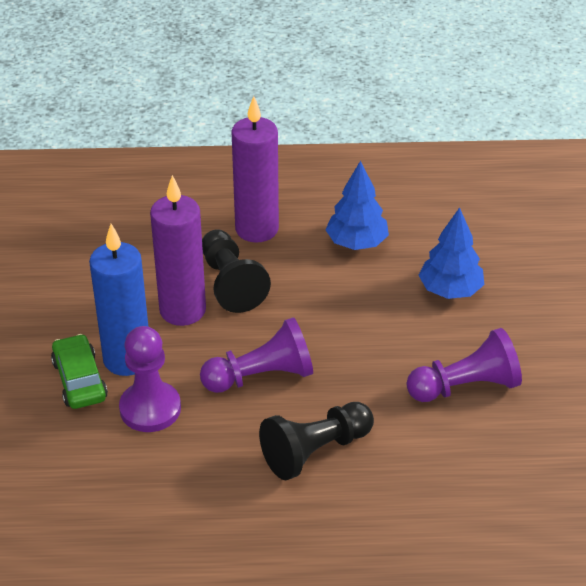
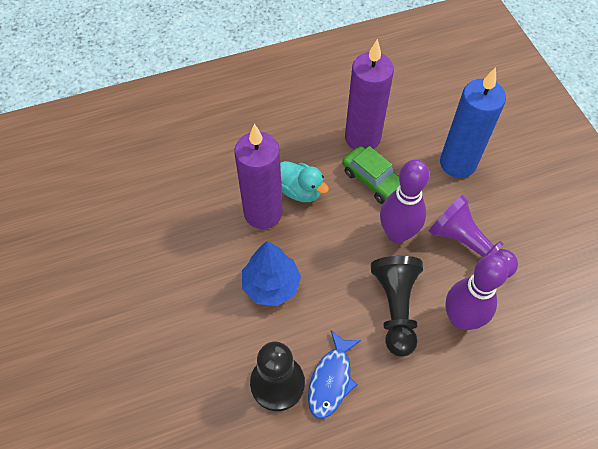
blue fish: 0 -> 1
blue tree: 2 -> 1
purple bowling pin: 0 -> 2
purple pawn: 3 -> 1
turquoise duck: 0 -> 1

